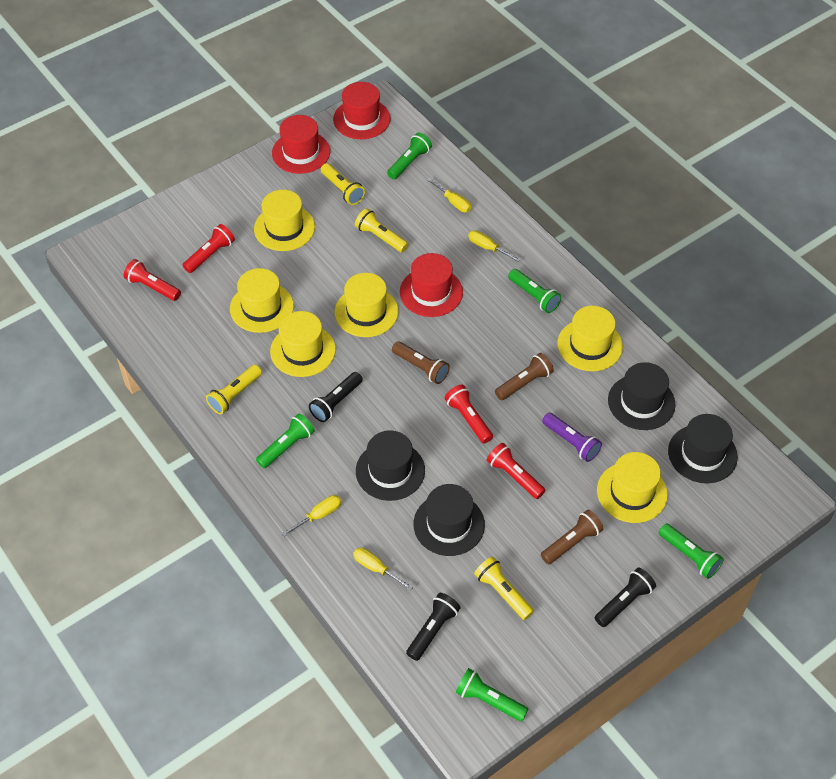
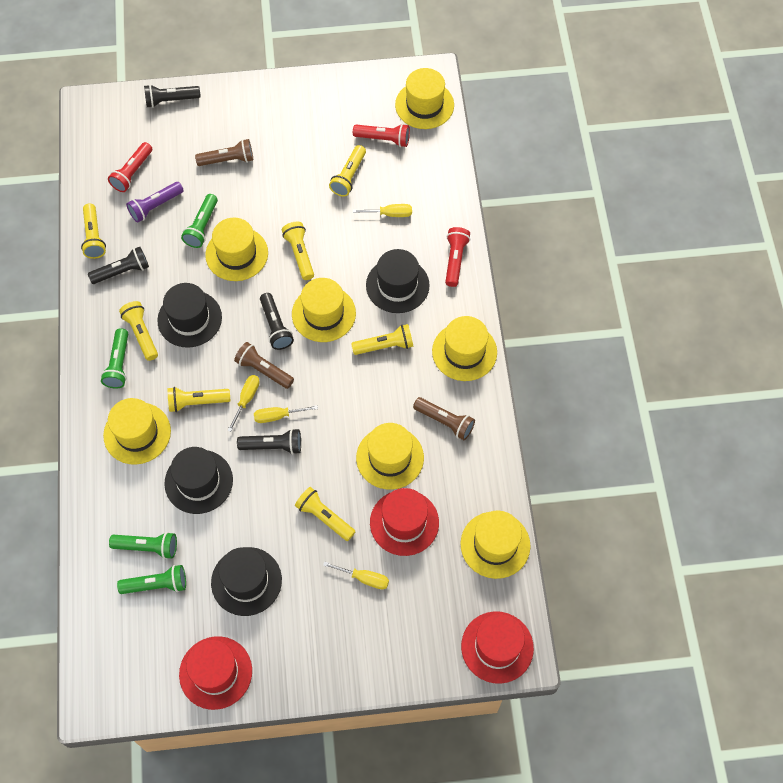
black flashlight: 3 -> 4
green flashlight: 5 -> 4
red flashlight: 4 -> 3
yellow flashlight: 4 -> 7
yellow hat: 6 -> 7

